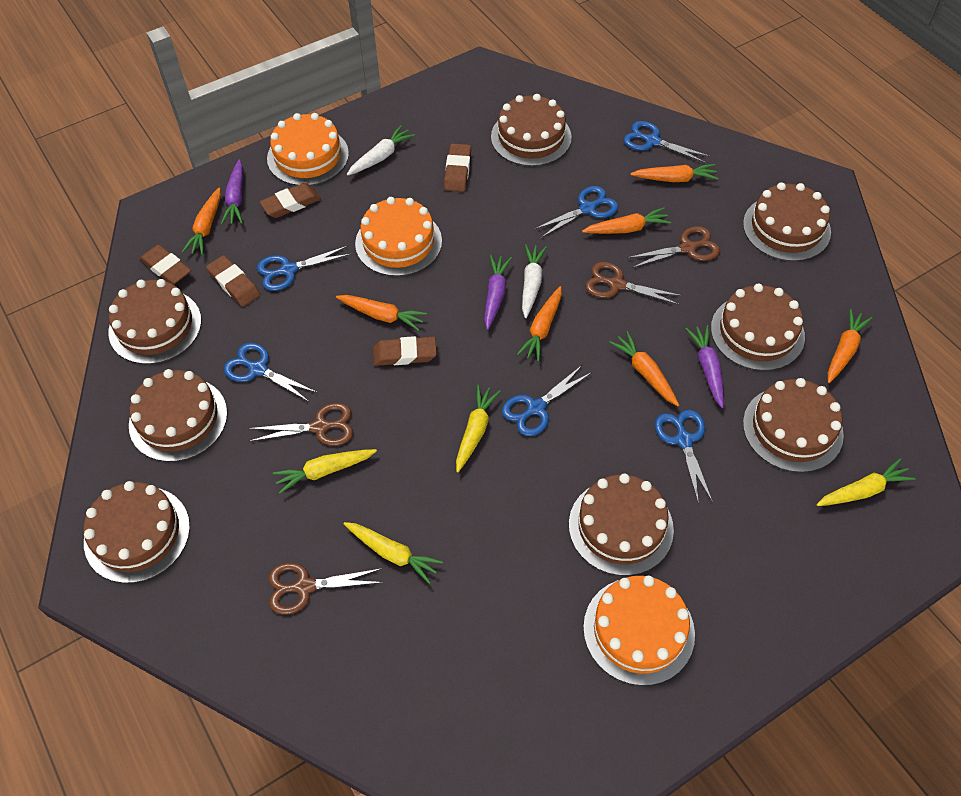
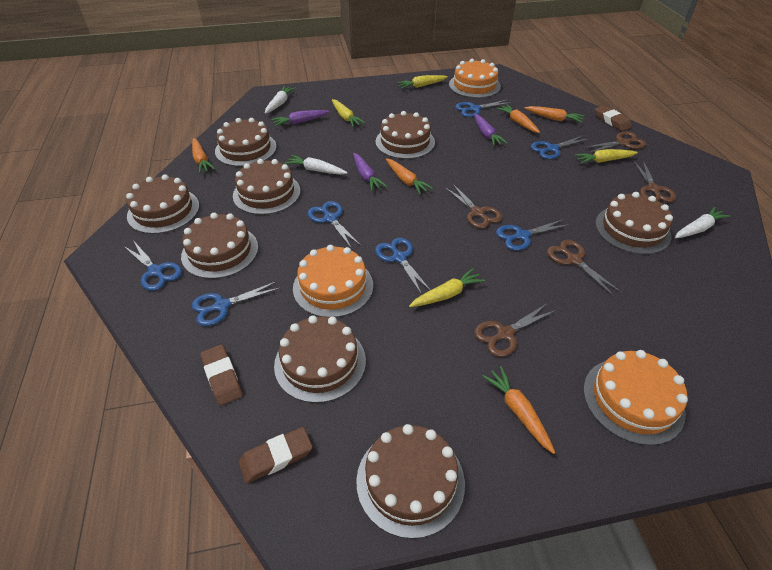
blue scissors: 6 -> 7
brown eraser: 5 -> 3
brown scissors: 4 -> 5
orange carrot: 7 -> 5
white carrot: 2 -> 3

